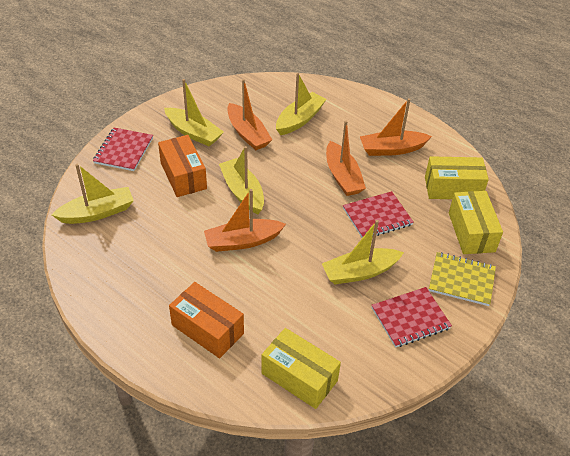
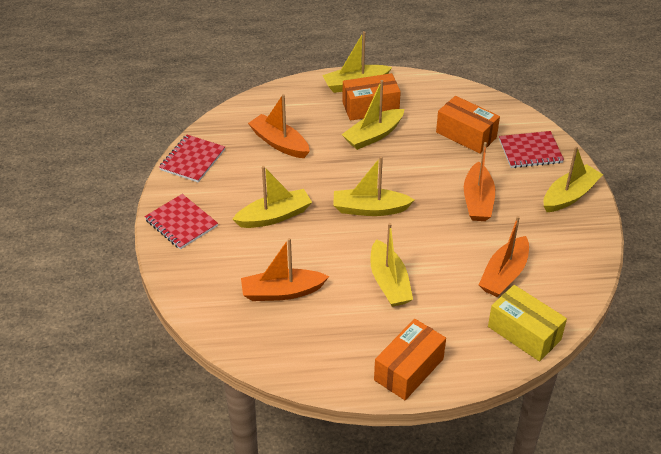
orange box: 2 -> 3
yellow boat: 5 -> 6
yellow box: 3 -> 1
yellow notebook: 1 -> 0

